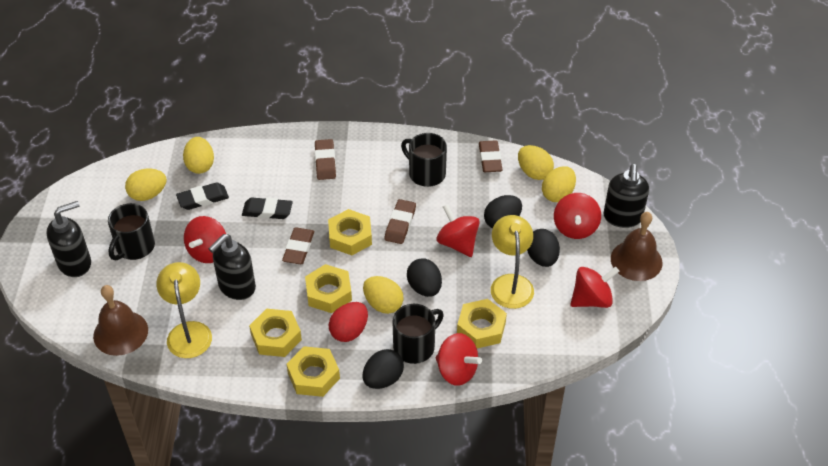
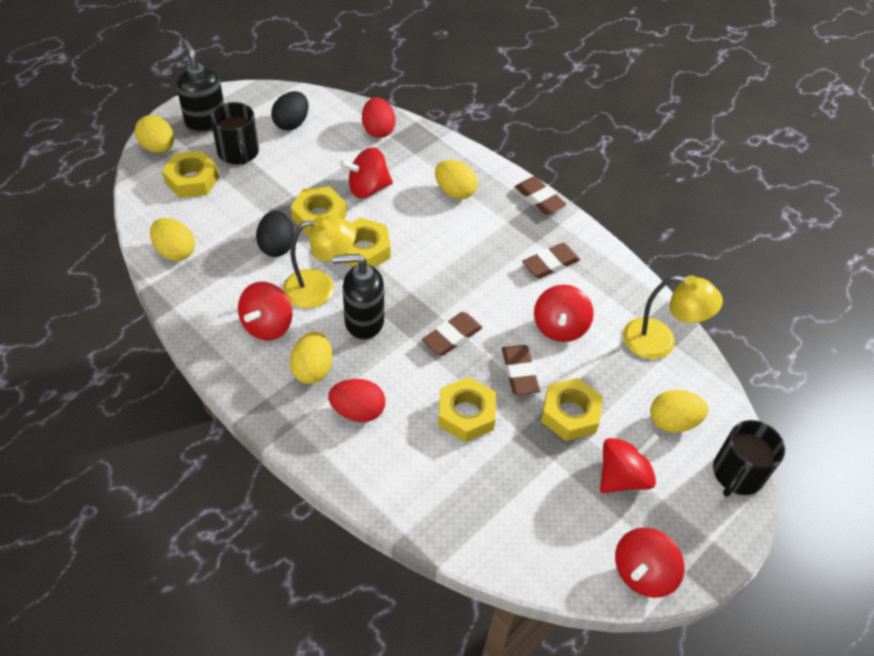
black egg: 4 -> 2
black eraser: 2 -> 0
black mug: 3 -> 2
black soap dispenser: 3 -> 2
brown bell: 2 -> 0
red egg: 1 -> 2

